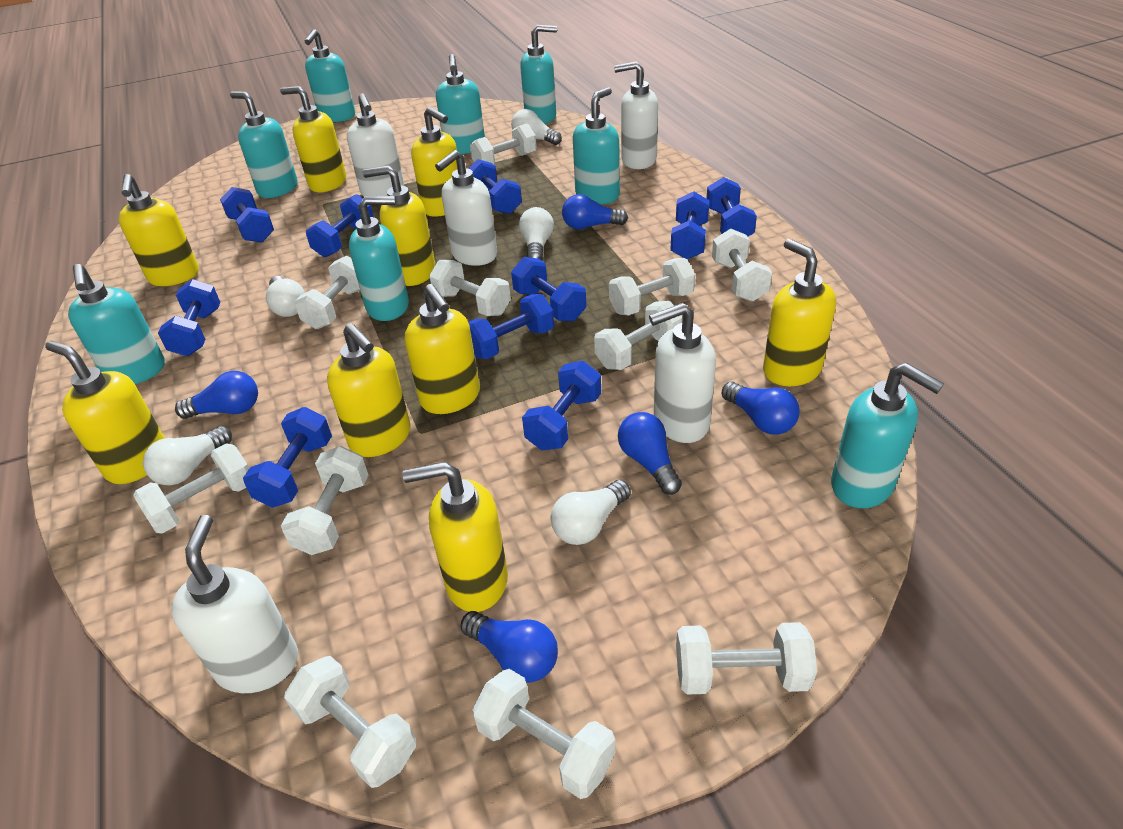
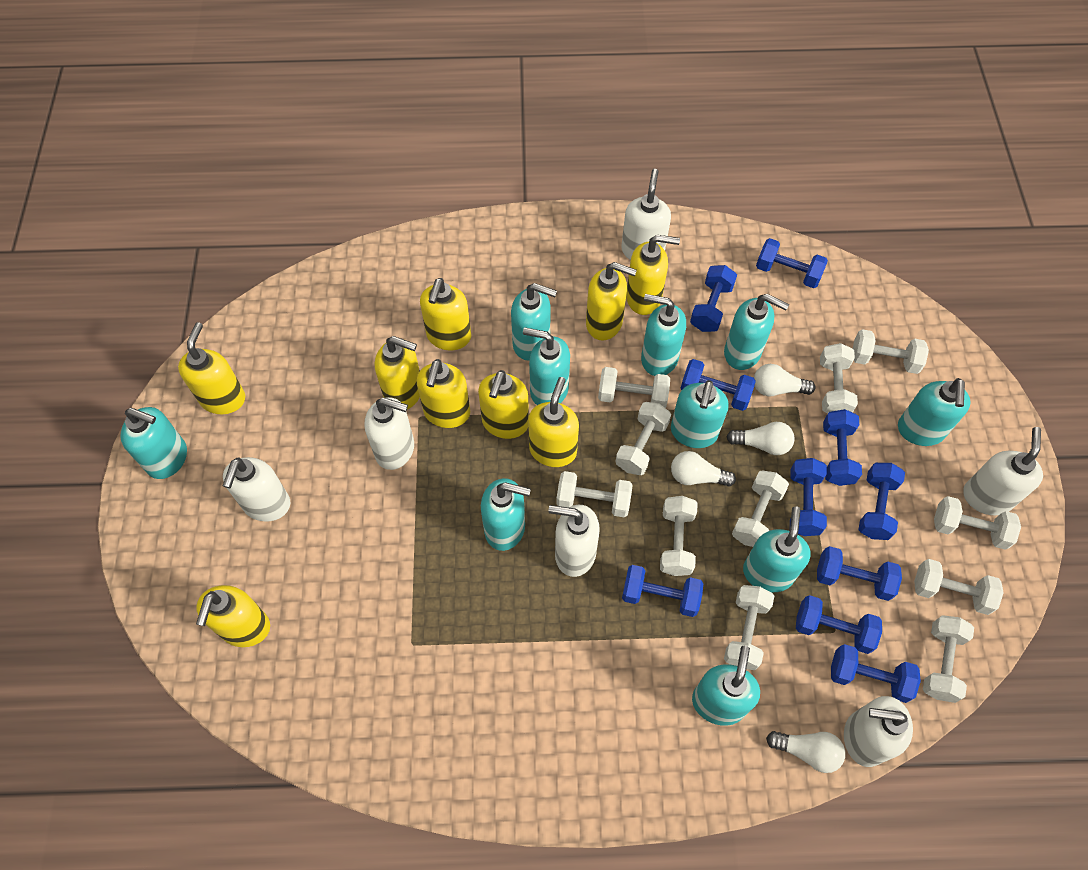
blue light bulb: 5 -> 0
turquoise soap dispenser: 8 -> 10
white light bulb: 5 -> 4
white soap dispenser: 5 -> 6

